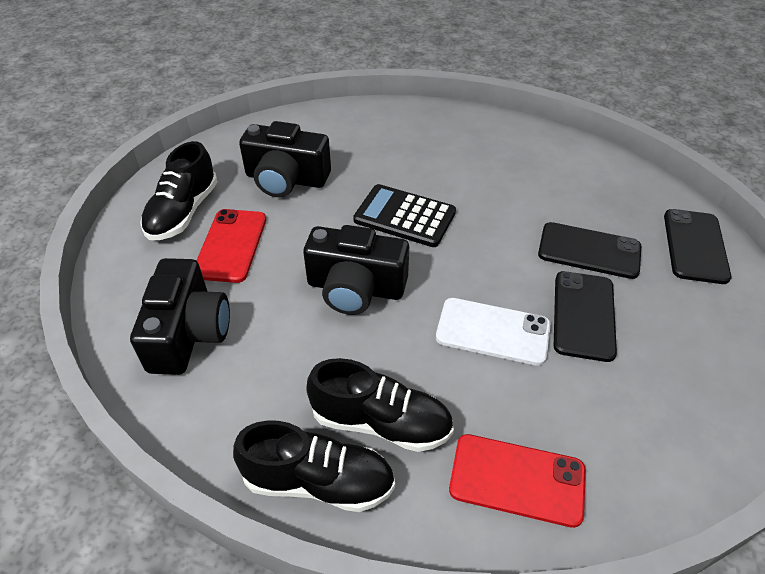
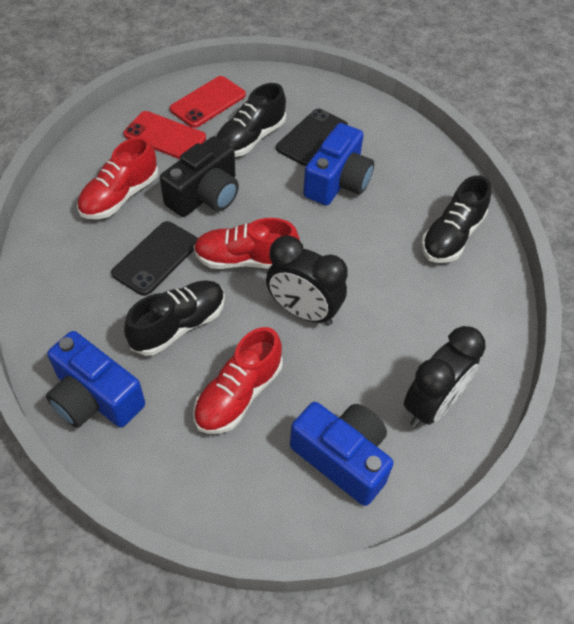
black calculator: 1 -> 0
black camera: 3 -> 1
black clock: 0 -> 2
black phone: 3 -> 2
blue camera: 0 -> 3
red shoe: 0 -> 3
white phone: 1 -> 0

